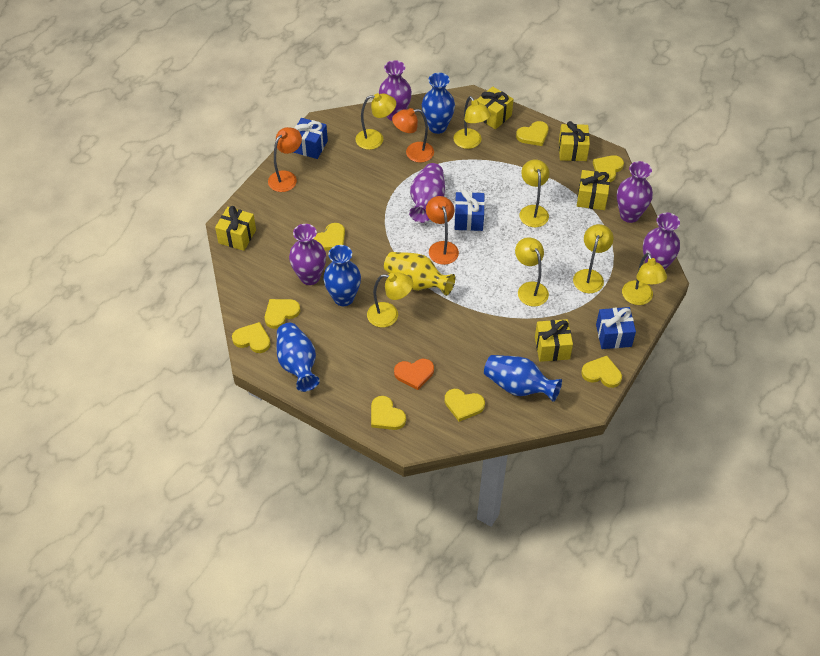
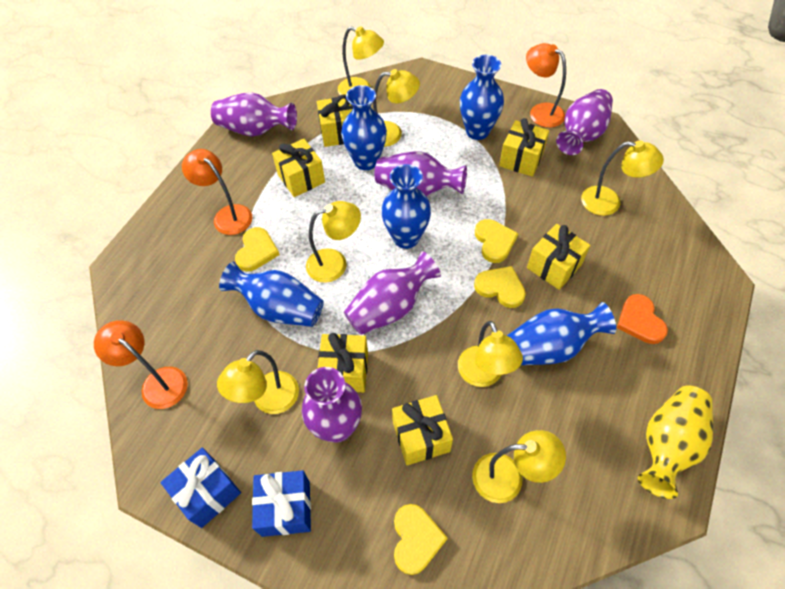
blue gift: 3 -> 2
blue vase: 4 -> 5
yellow gift: 5 -> 6
yellow heart: 8 -> 4

